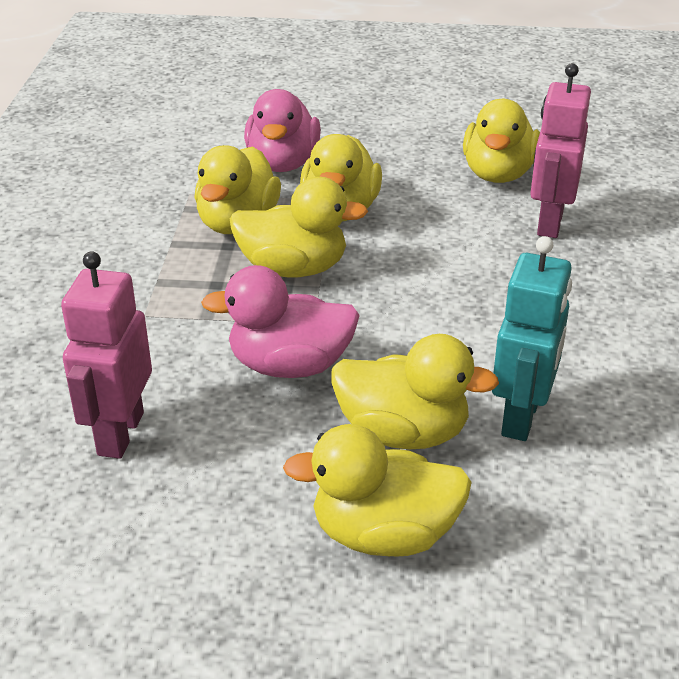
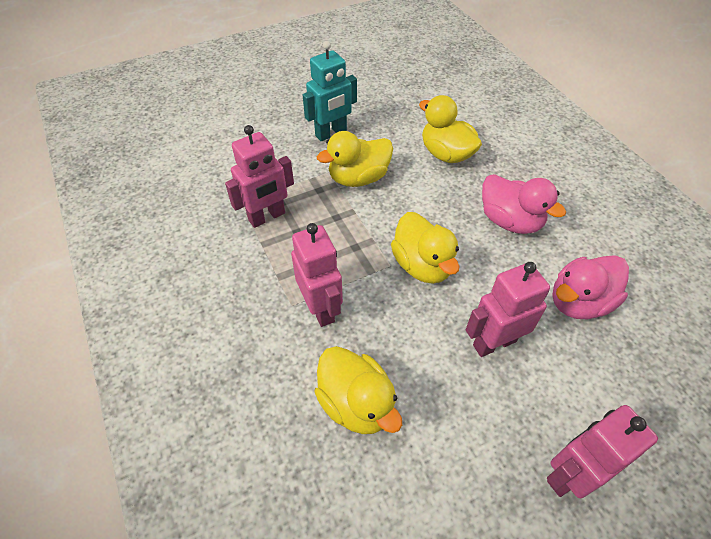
pink robot: 2 -> 4
yellow duck: 6 -> 4

